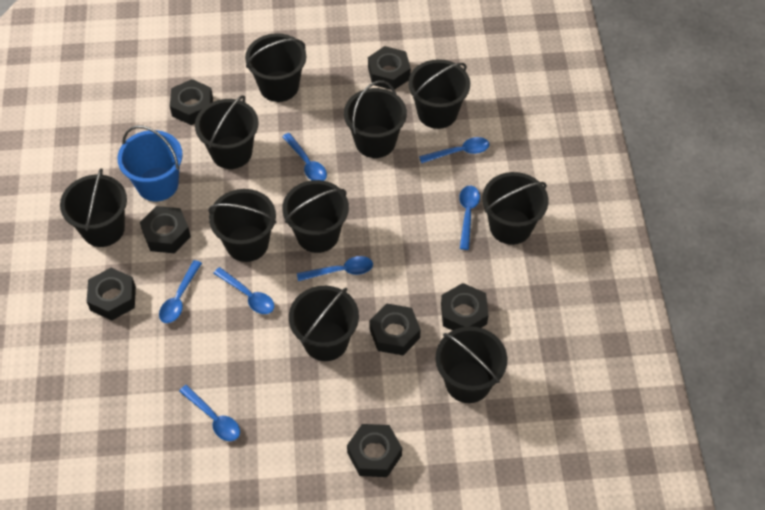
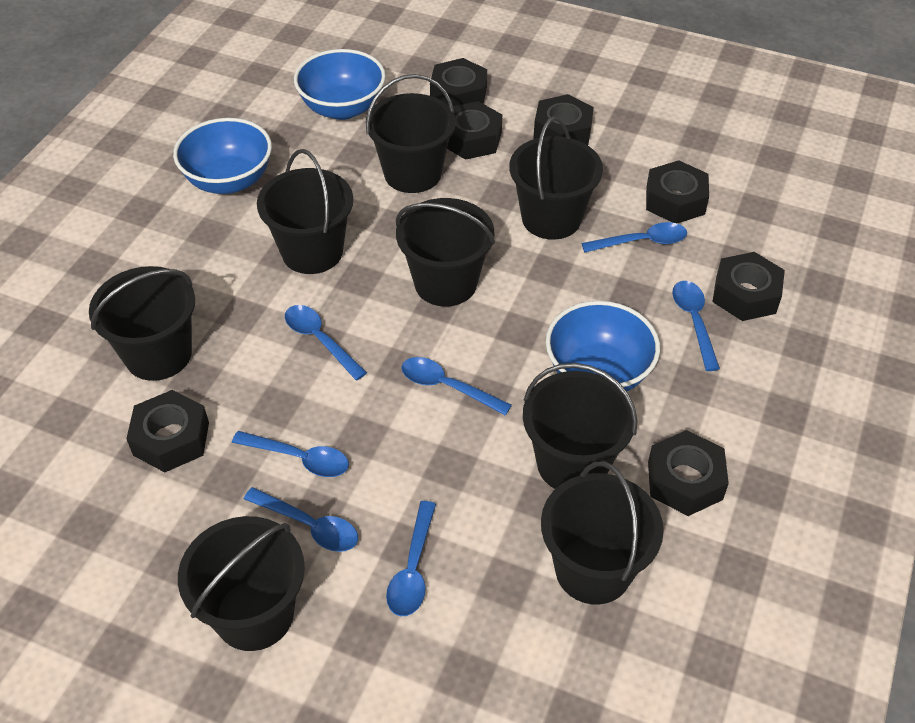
black bucket: 10 -> 8
blue bowl: 0 -> 3
blue bucket: 1 -> 0

